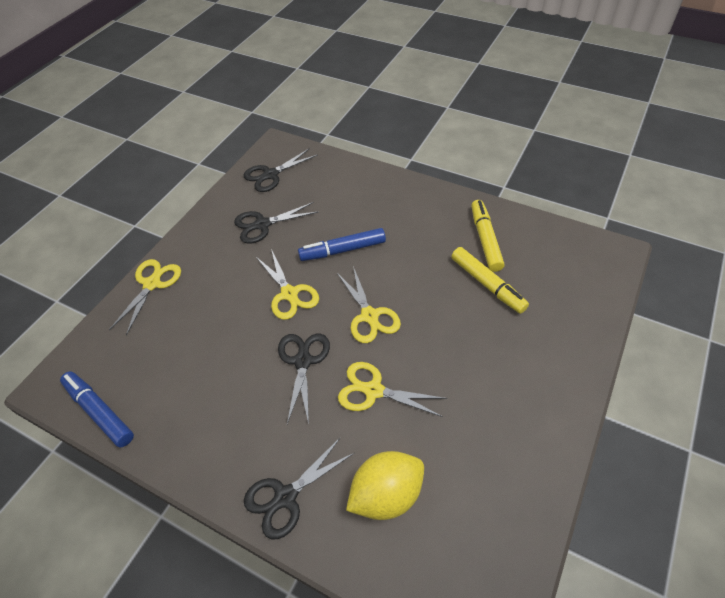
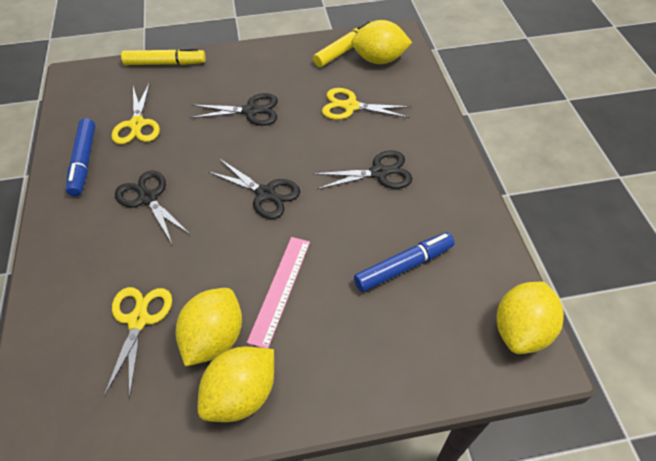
pink ruler: 0 -> 1
yellow lemon: 1 -> 4
yellow scissors: 4 -> 3

